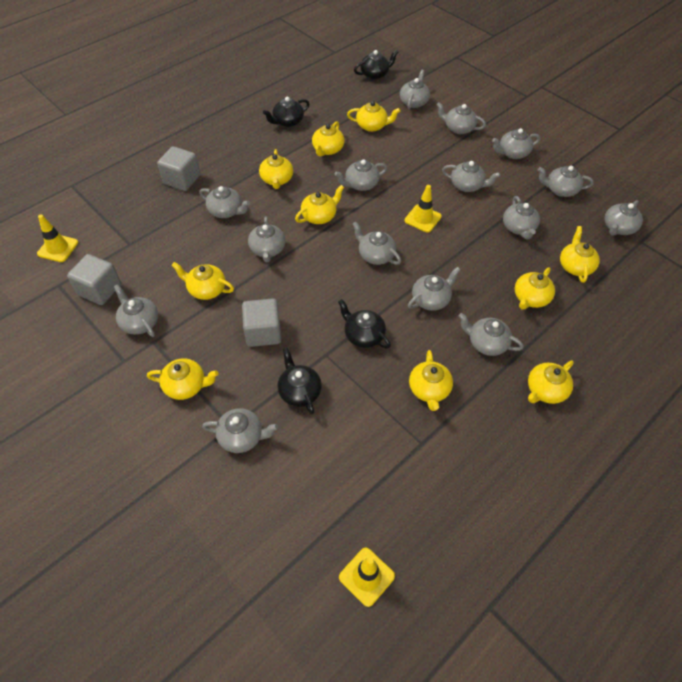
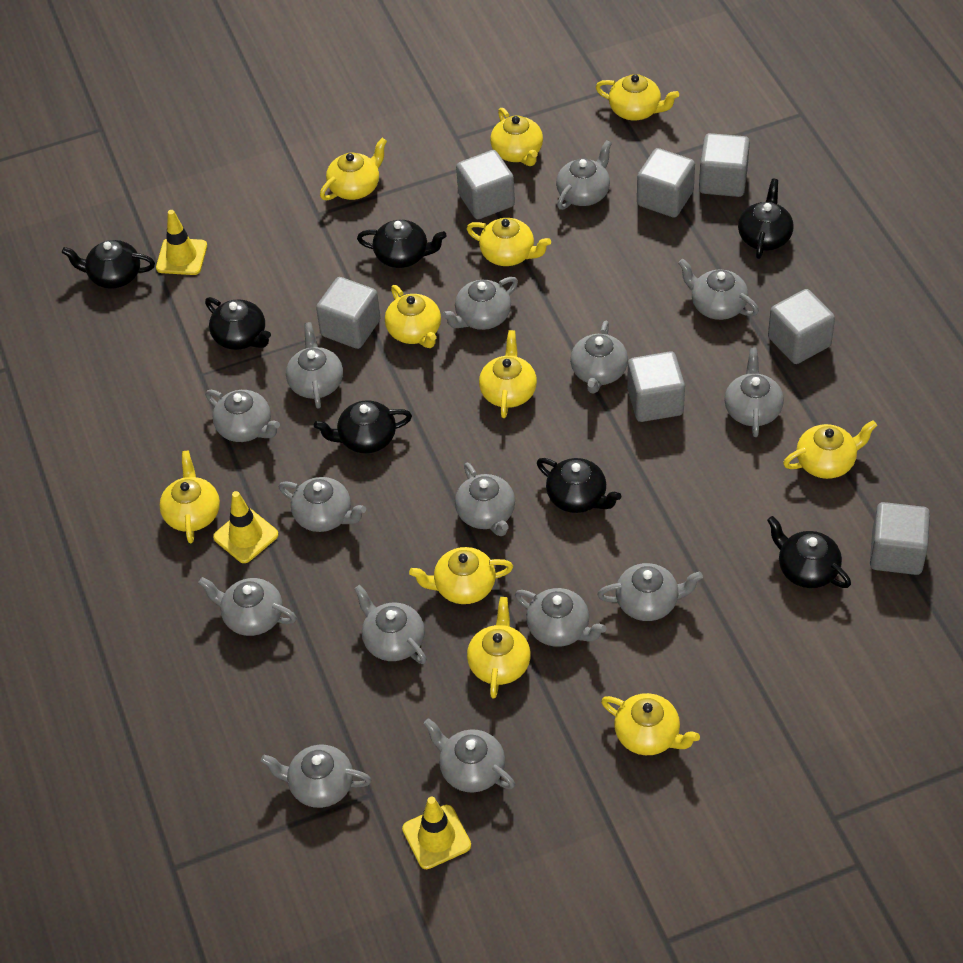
black teapot: 4 -> 7
grey cube: 3 -> 7
yellow teapot: 10 -> 11

